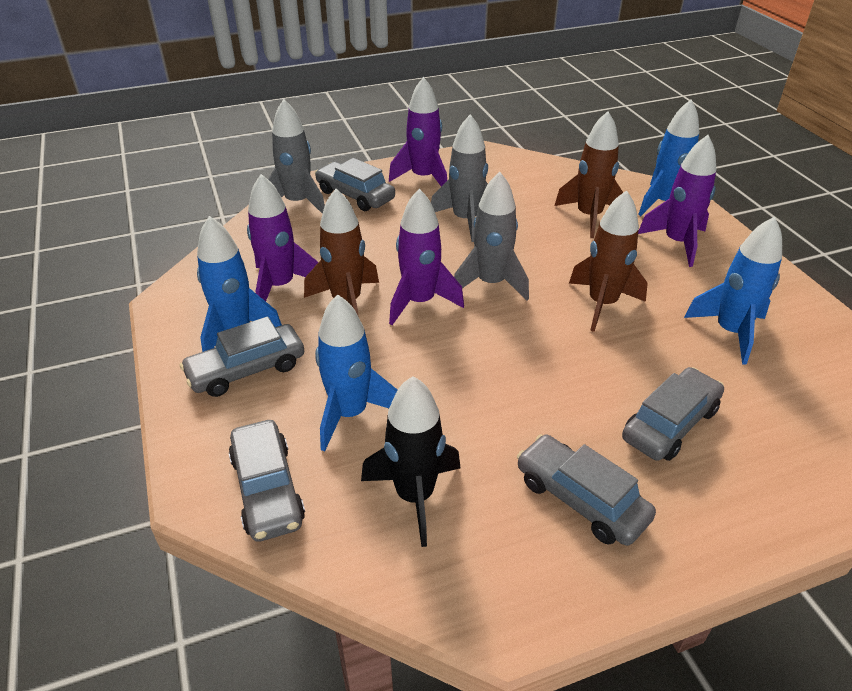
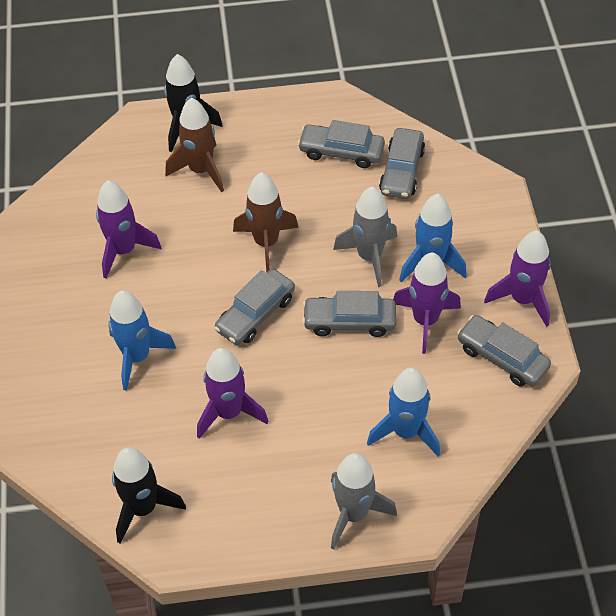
black rocket: 1 -> 2
blue rocket: 4 -> 3
brown rocket: 3 -> 2
grey rocket: 3 -> 2

